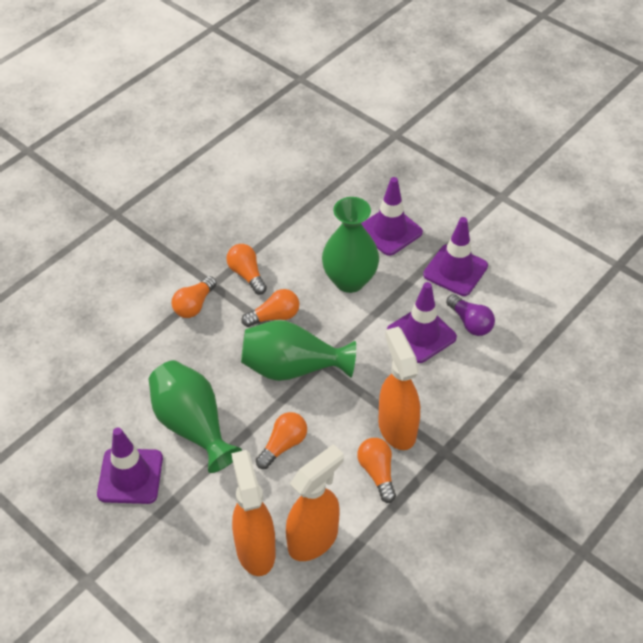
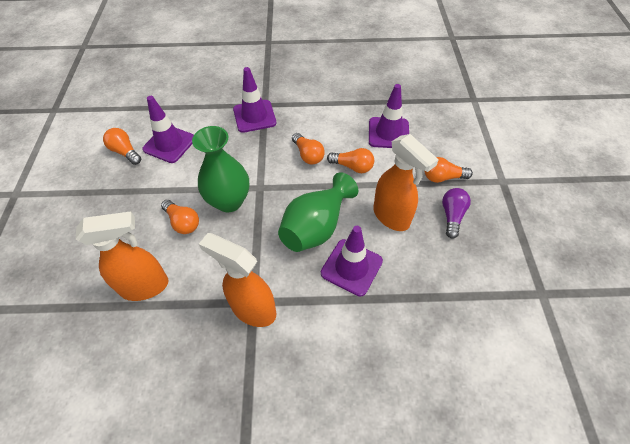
green vase: 3 -> 2

